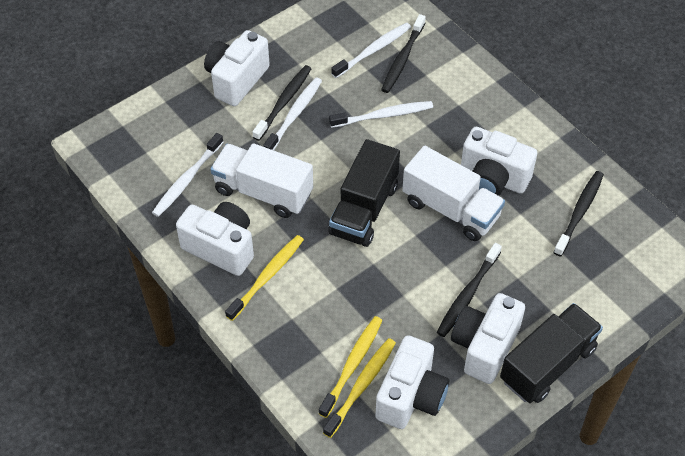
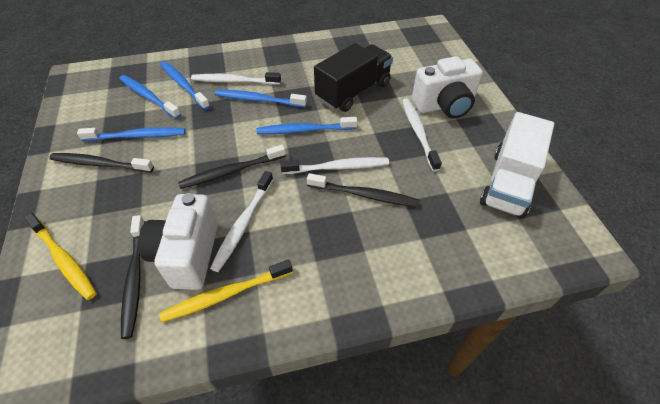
black truck: 2 -> 1
blue toothbrush: 0 -> 5
white camera: 5 -> 2
white truck: 2 -> 1
yellow toothbrush: 3 -> 2

